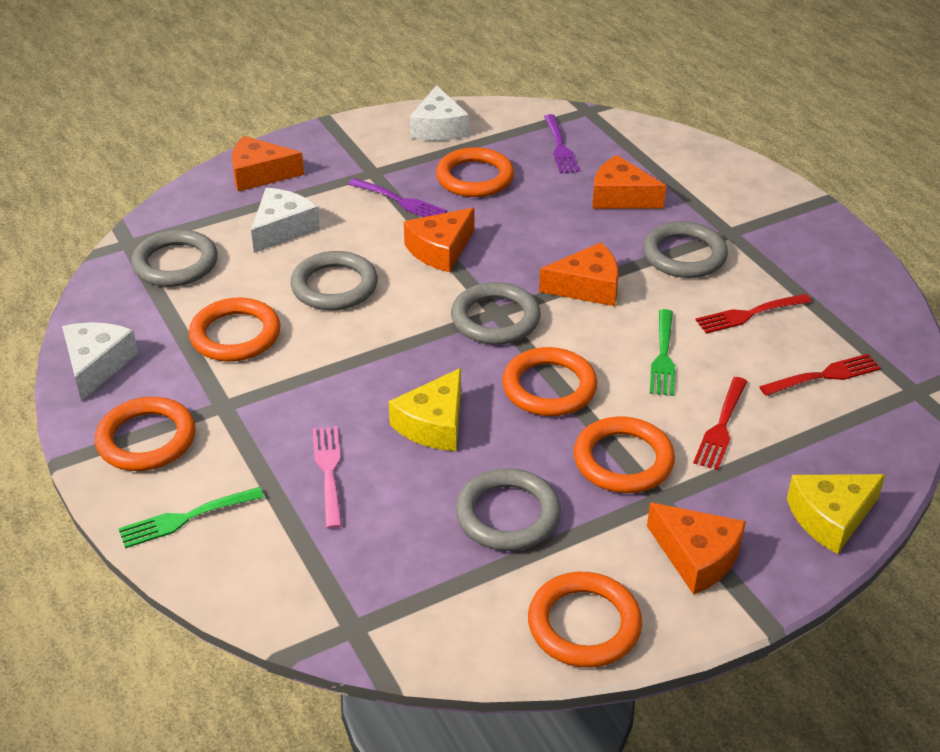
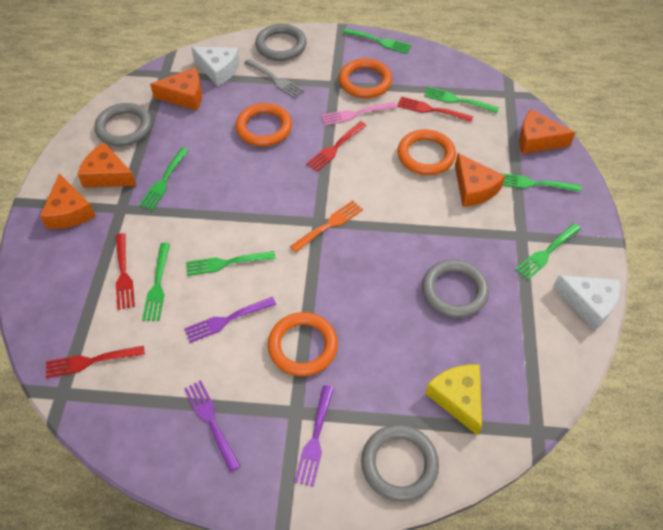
green fork: 2 -> 7
grey fork: 0 -> 1
grey ring: 5 -> 4
orange fork: 0 -> 1
orange ring: 6 -> 4
purple fork: 2 -> 3
red fork: 3 -> 4
white cheese: 3 -> 2
yellow cheese: 2 -> 1

